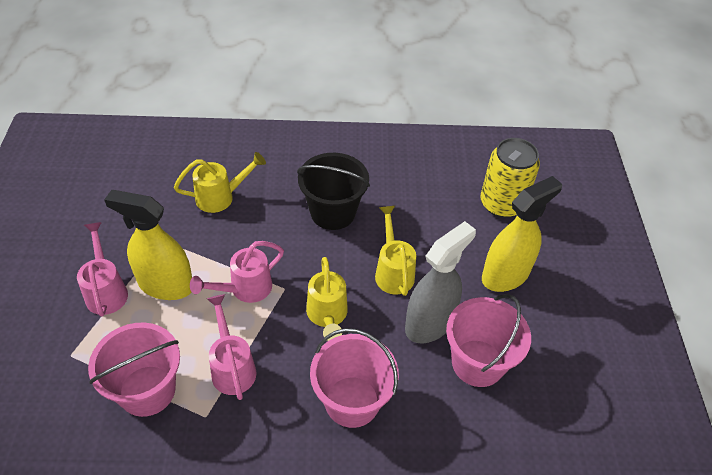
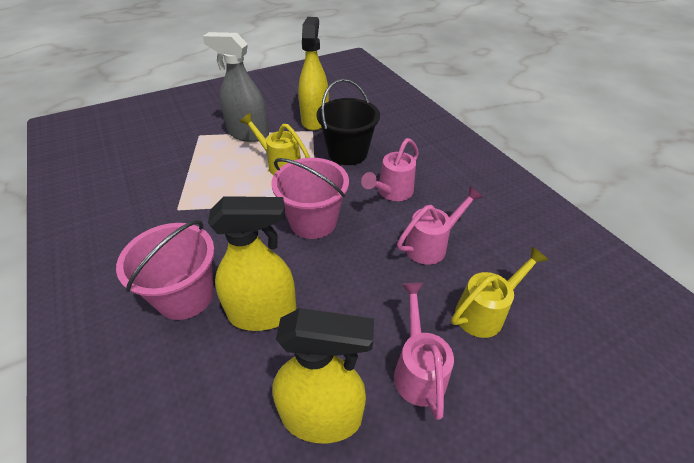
pink bucket: 3 -> 2
yellow can: 1 -> 0
yellow spray bottle: 2 -> 3
yellow watering can: 3 -> 2

